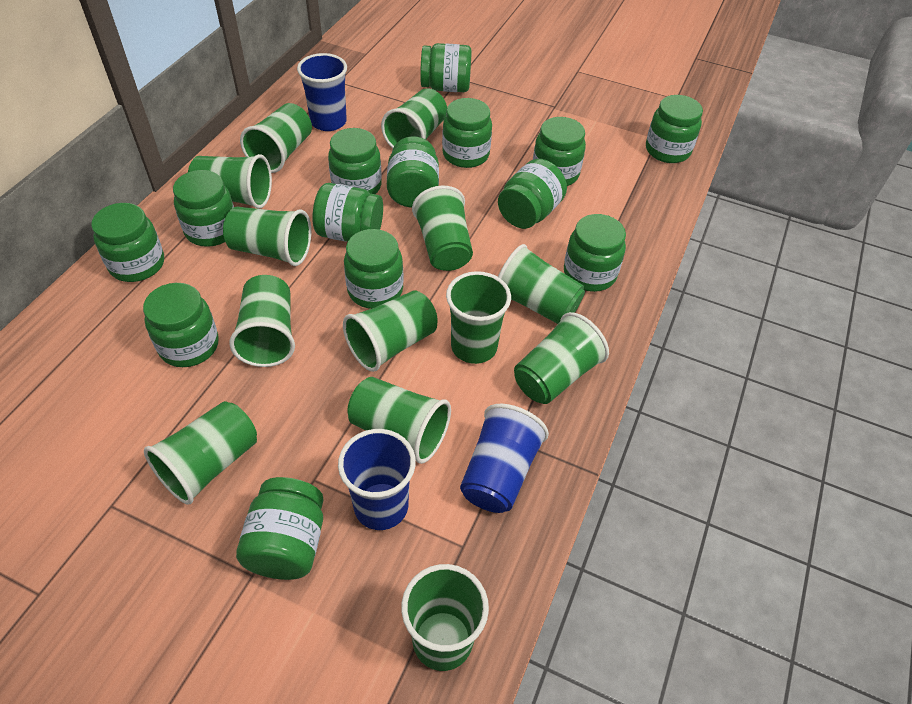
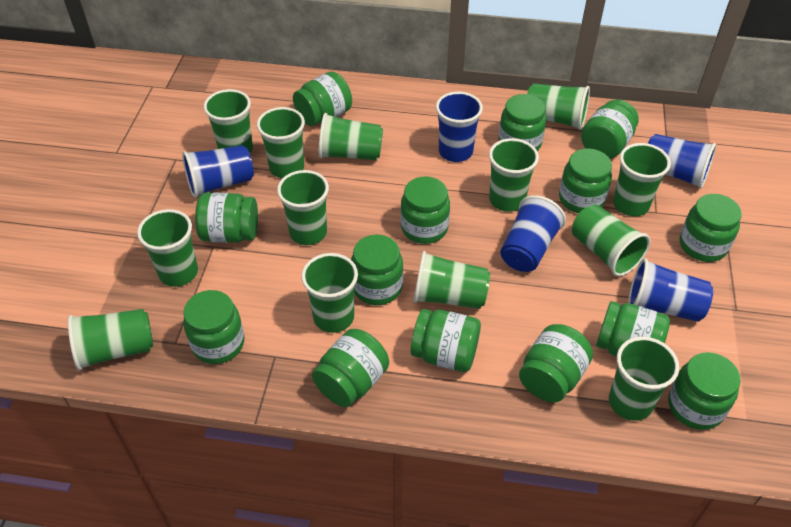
blue cup: 3 -> 5

